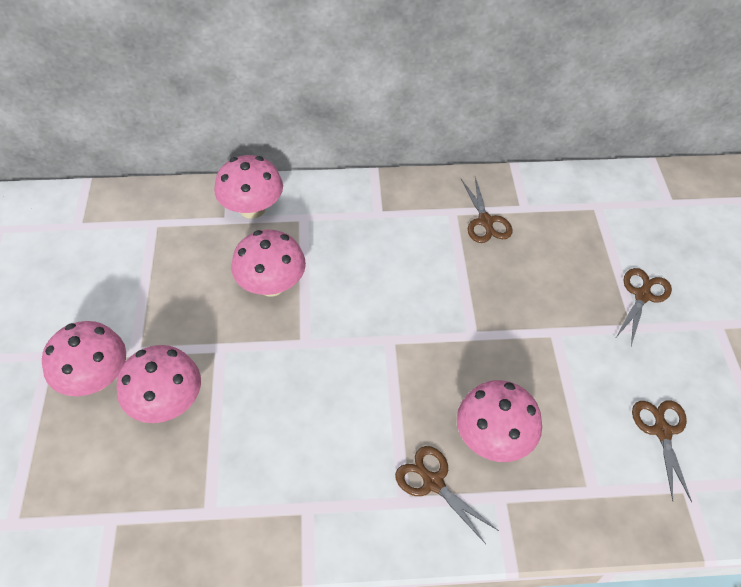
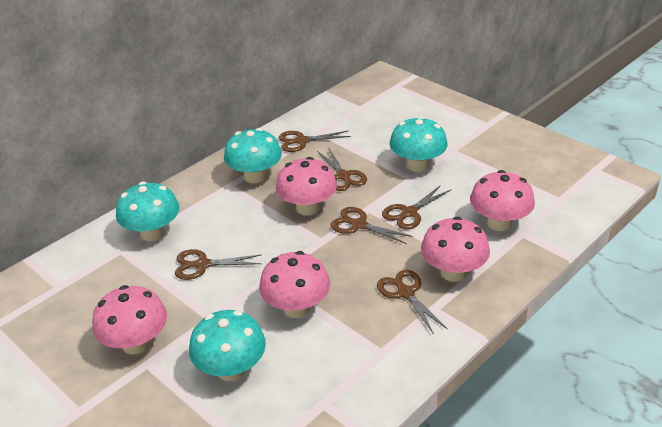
brown scissors: 4 -> 6
turquoise mushroom: 0 -> 4

